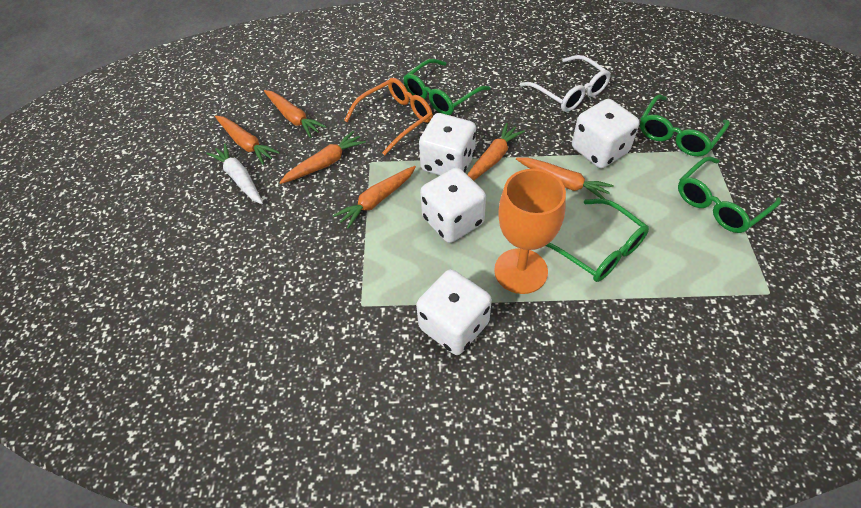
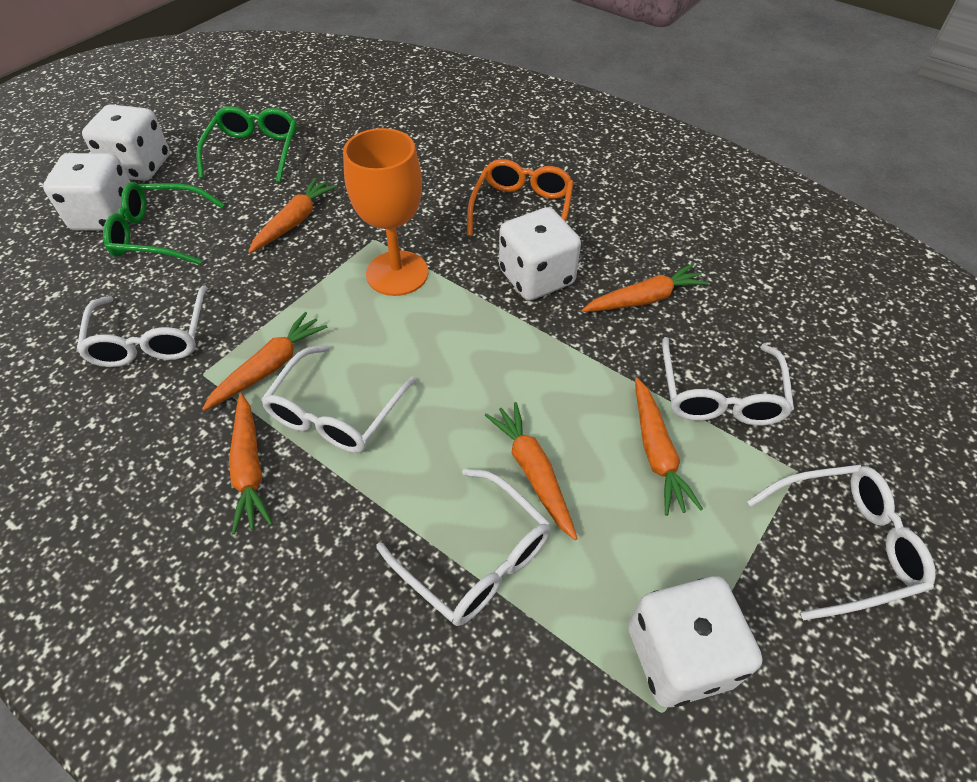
green glasses: 4 -> 2
white carrot: 1 -> 0
white glasses: 1 -> 5

